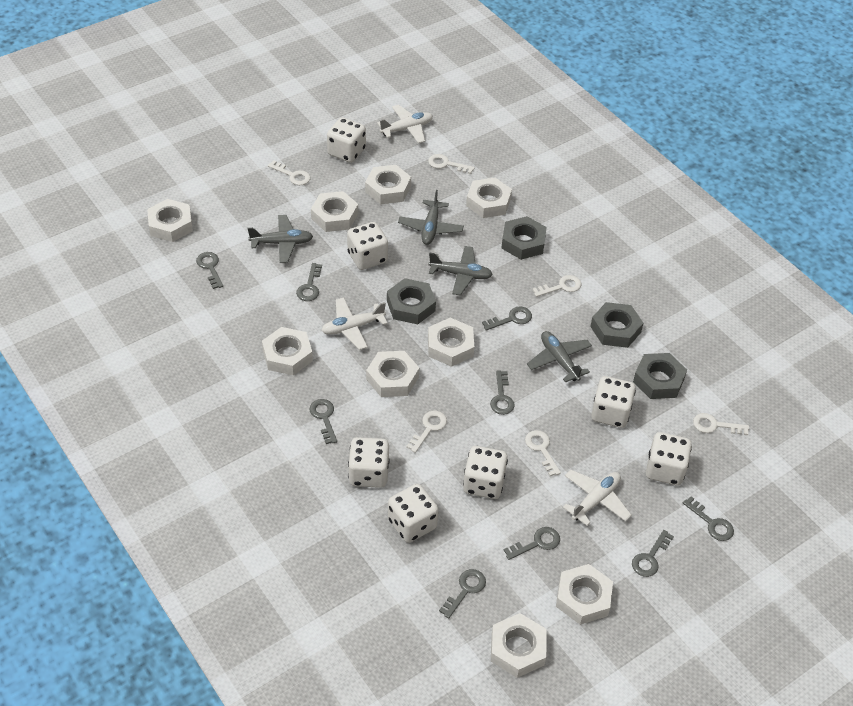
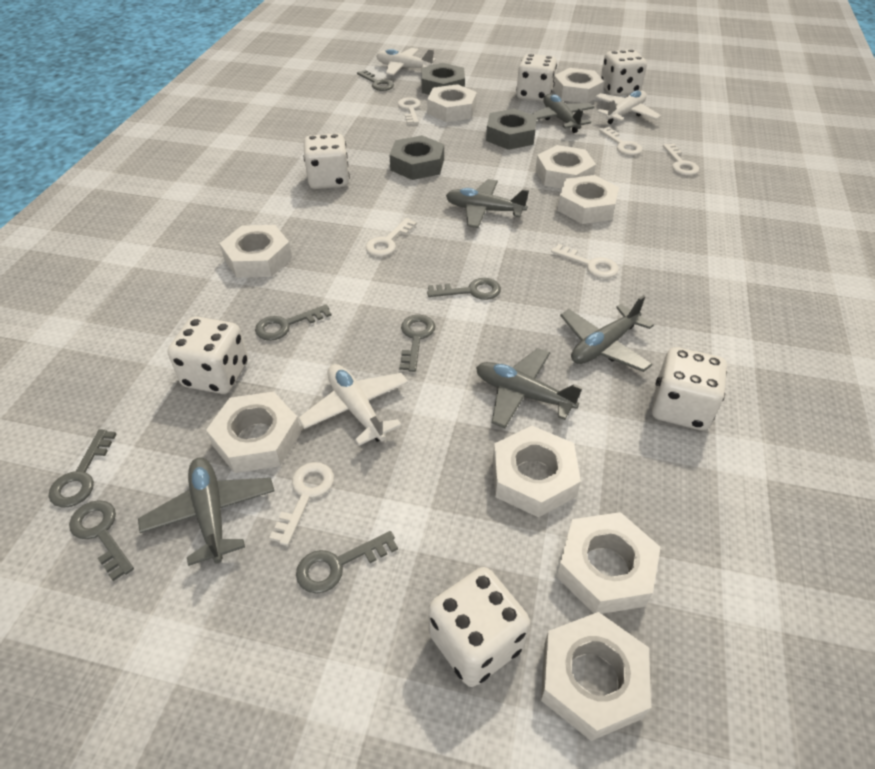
grey key: 9 -> 7
grey nut: 4 -> 3
grey plane: 4 -> 5
white dice: 7 -> 6

